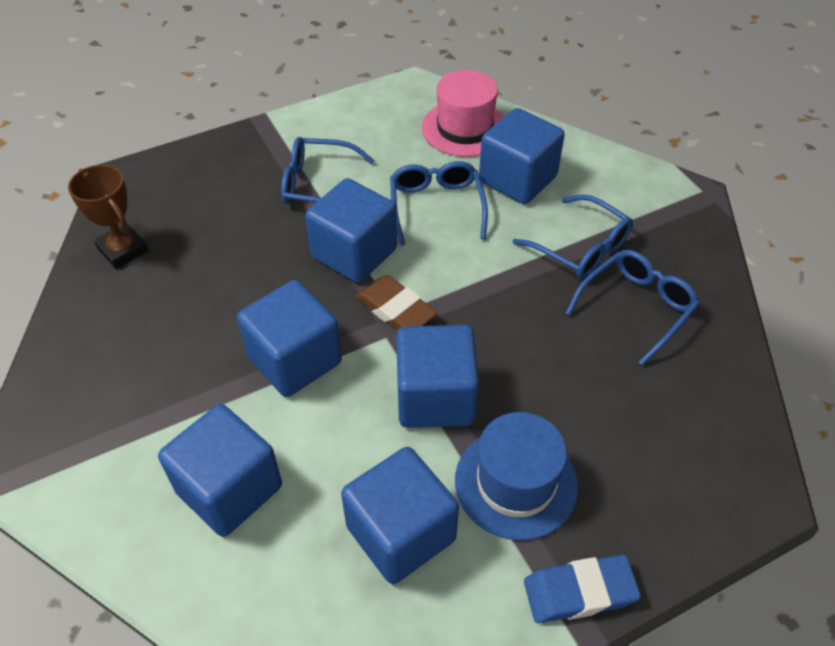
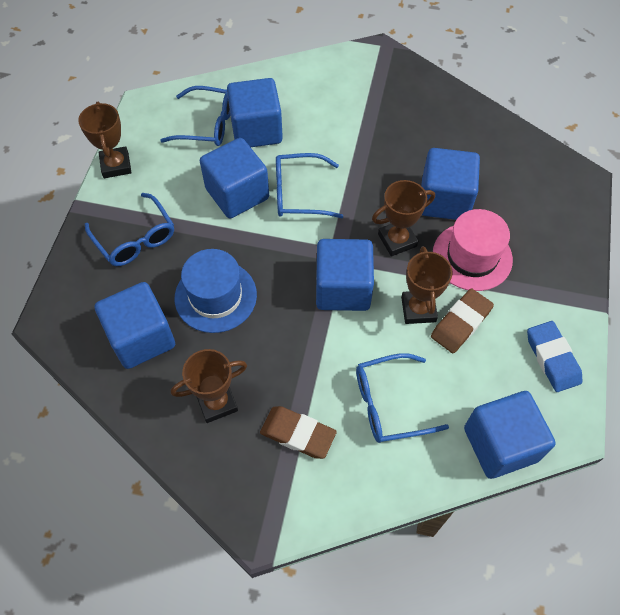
brown eraser: 1 -> 2
brown trophy: 1 -> 4

